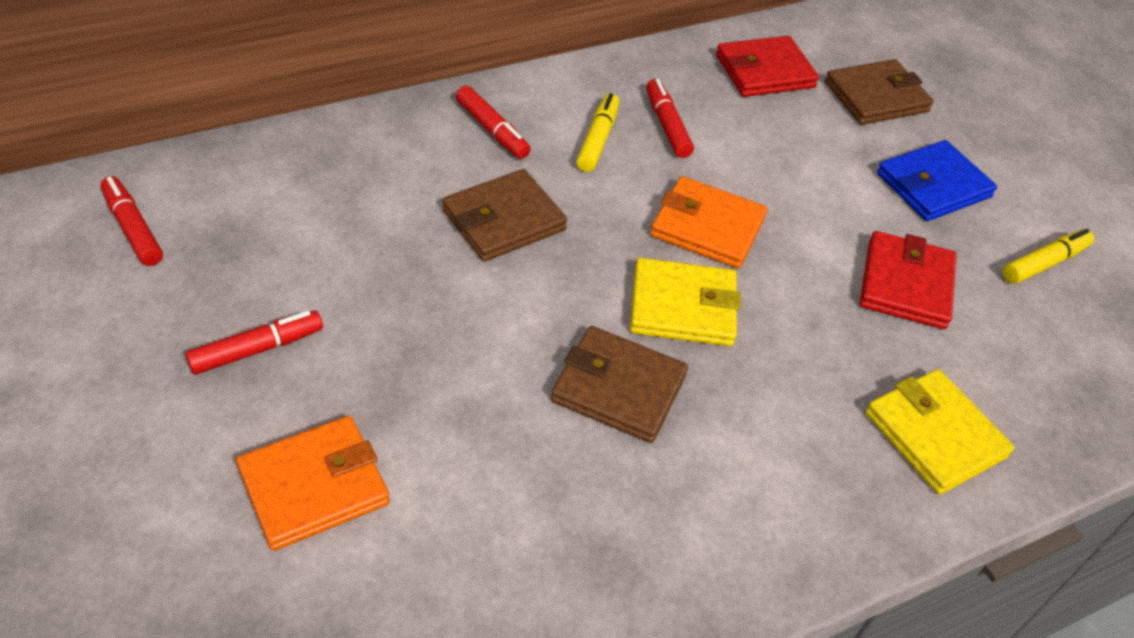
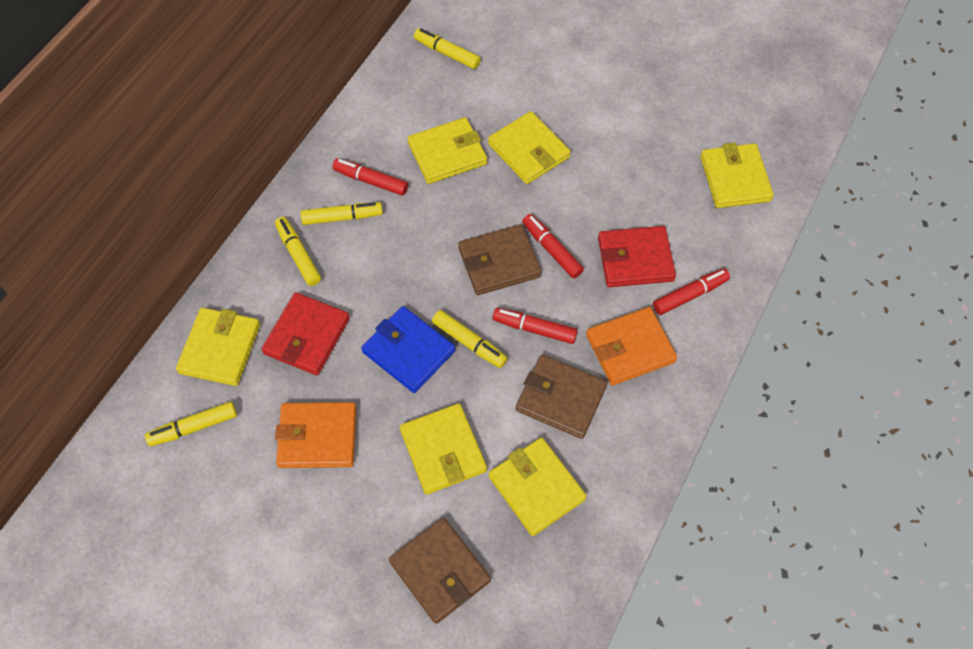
yellow marker: 2 -> 5
yellow wallet: 2 -> 6

